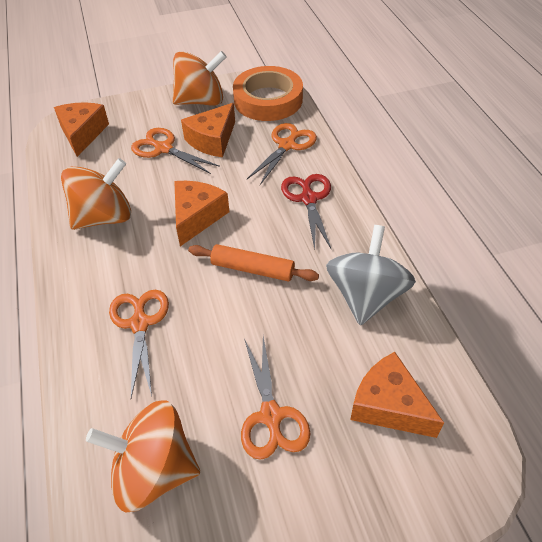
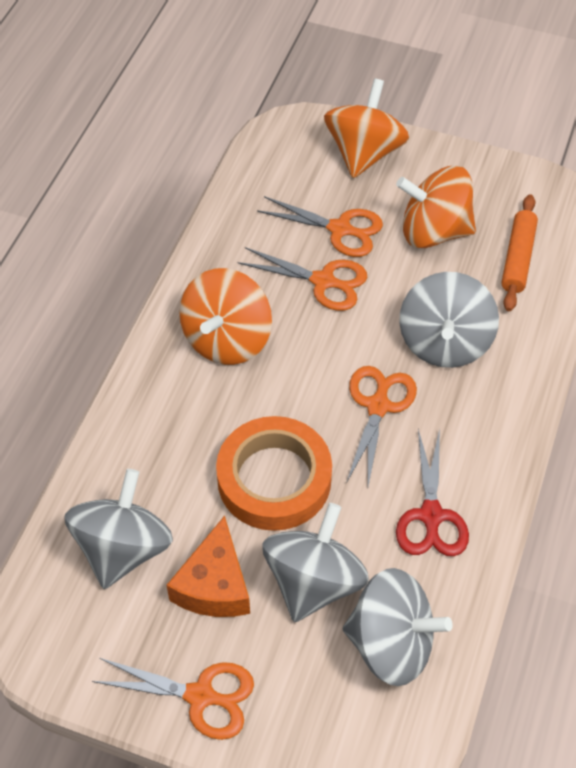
grey spinning top: 1 -> 4
orange cheese: 4 -> 1

